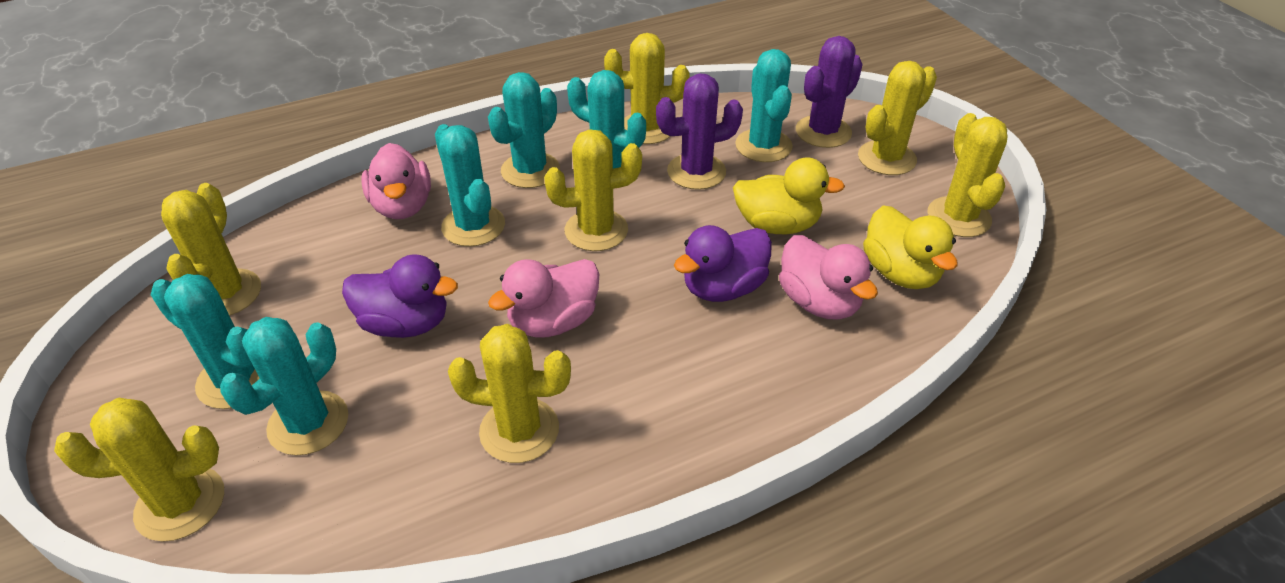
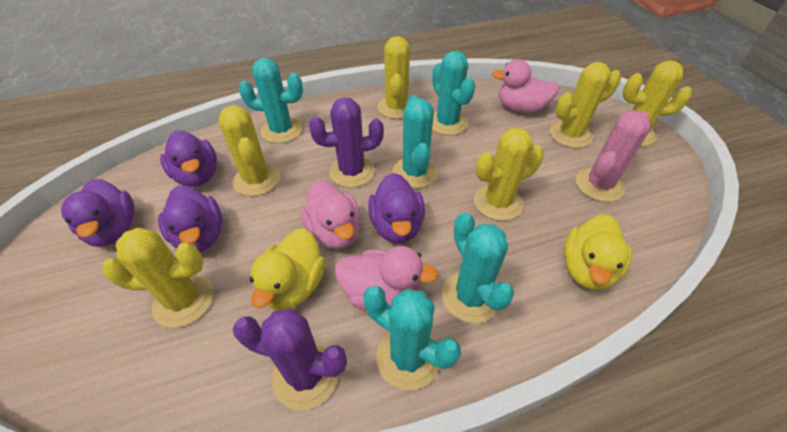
pink cactus: 0 -> 1
purple duck: 2 -> 4
turquoise cactus: 6 -> 5
yellow cactus: 7 -> 6

